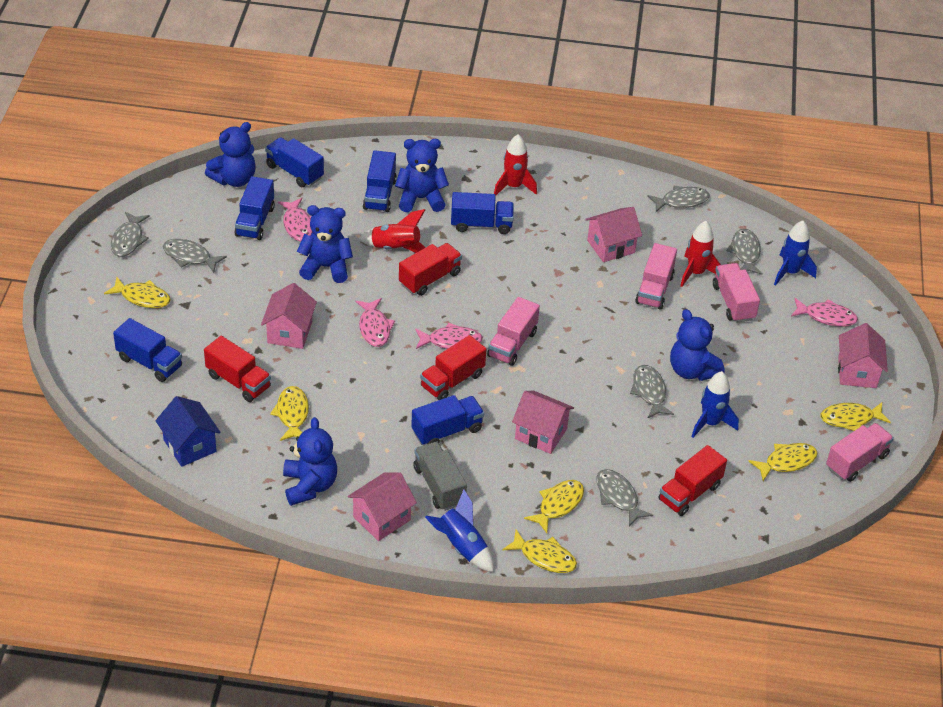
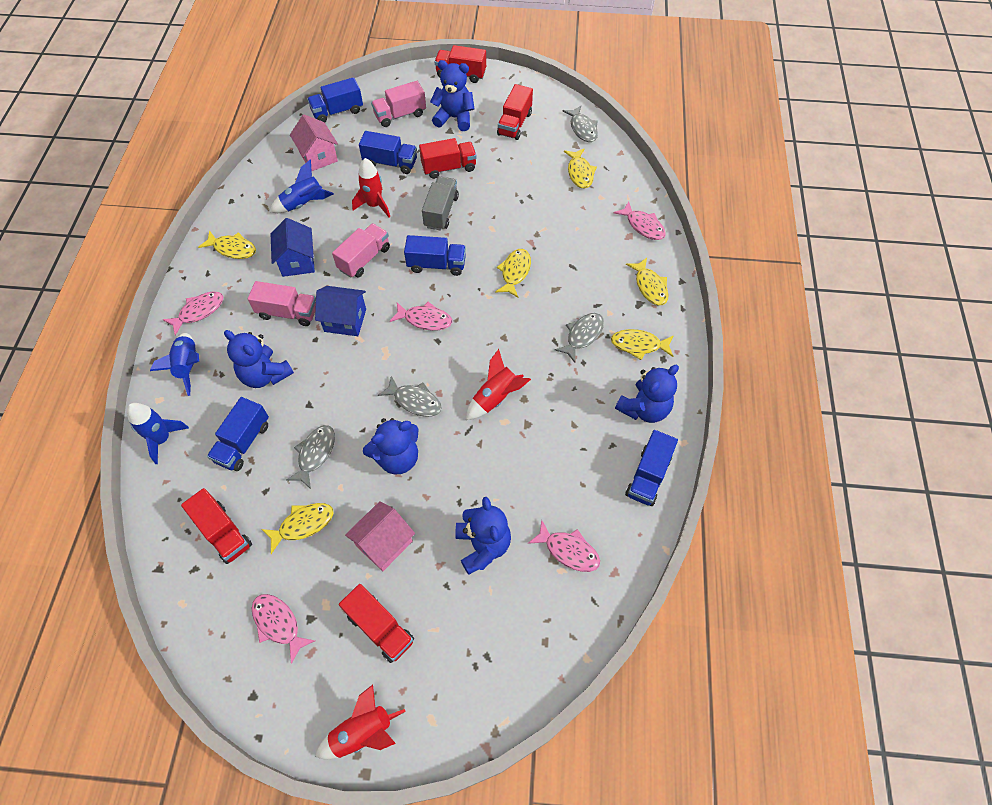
blue house: 1 -> 2
blue truck: 6 -> 5
grey fish: 6 -> 4
pink fish: 4 -> 5
pink house: 5 -> 2
pink truck: 4 -> 3
red truck: 4 -> 5

